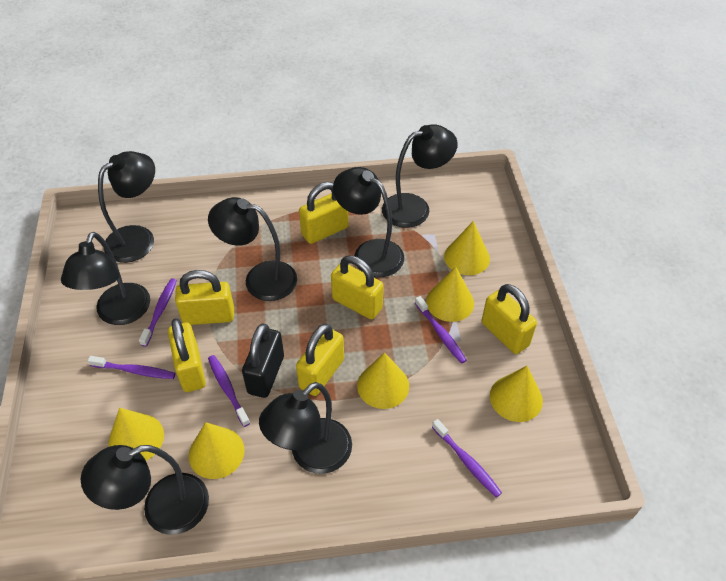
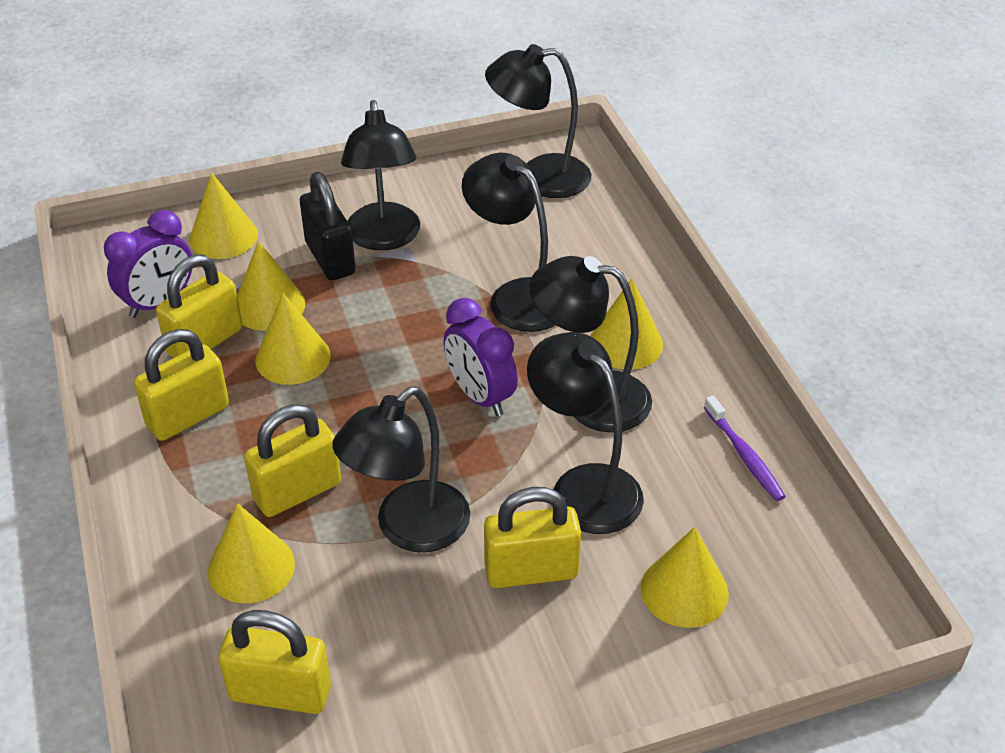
black lamp: 7 -> 6
purple clock: 0 -> 2
purple toothbrush: 5 -> 1
yellow padlock: 6 -> 5

